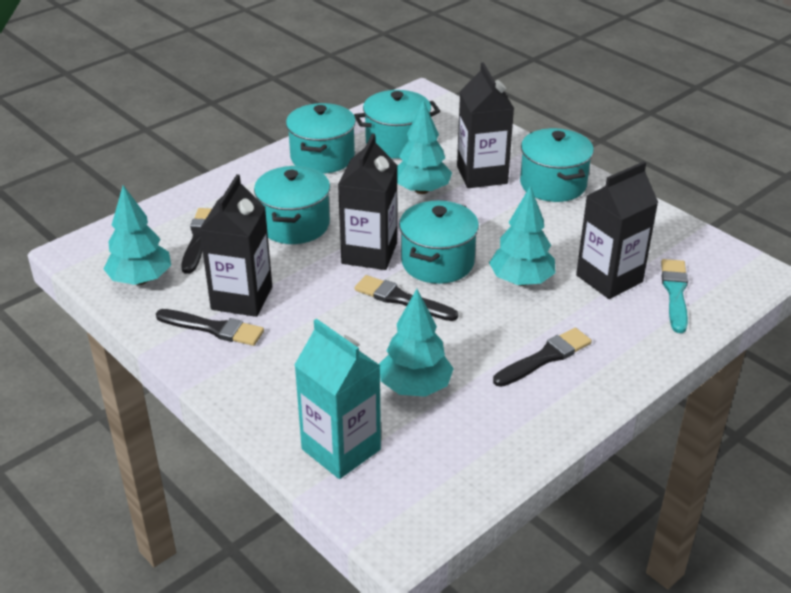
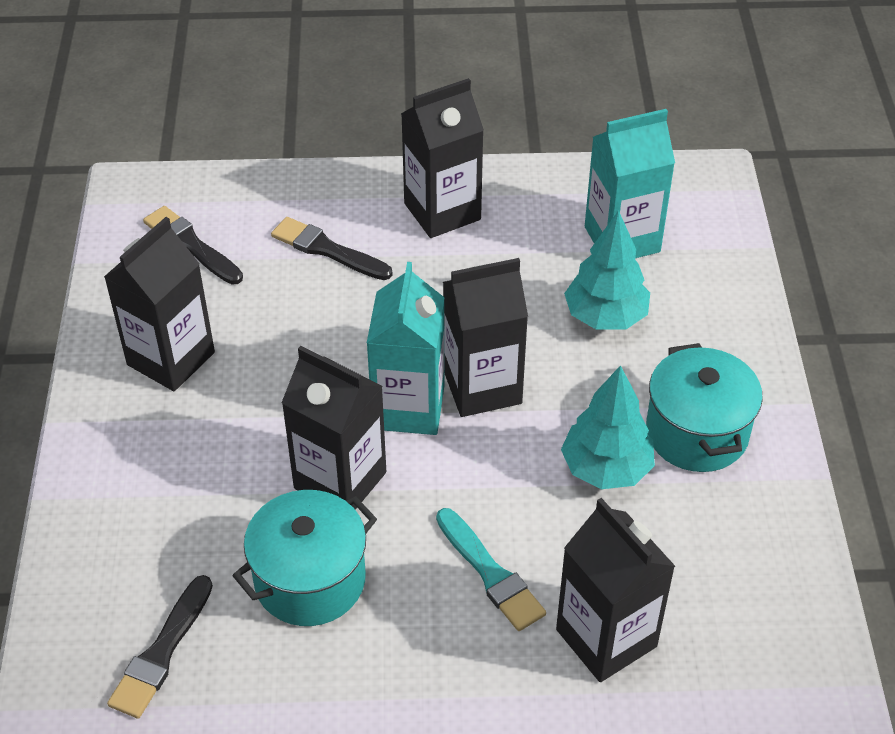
black brush: 4 -> 3
black carton: 4 -> 5
turquoise carton: 1 -> 2
turquoise pot: 5 -> 2
turquoise tree: 4 -> 2

